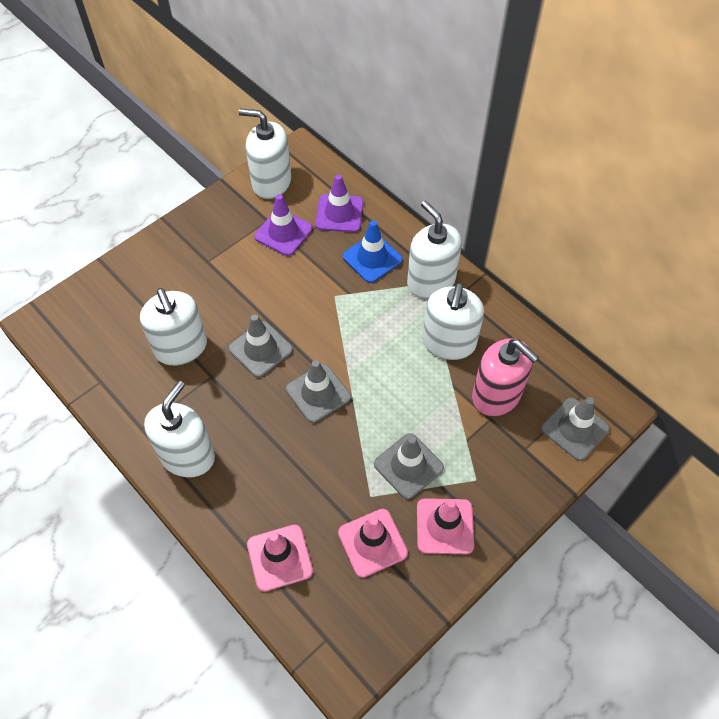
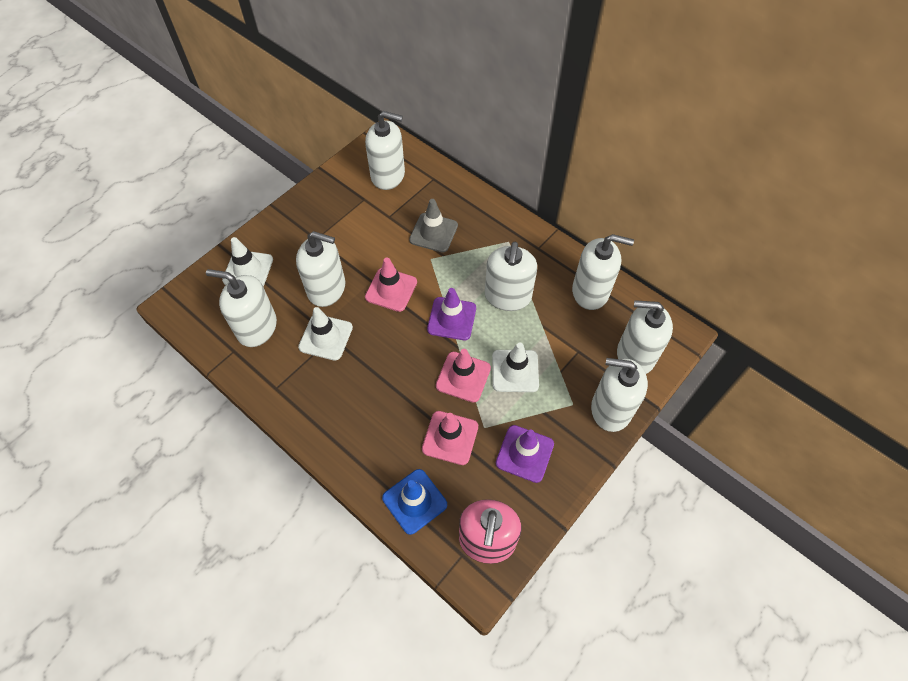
grey traffic cone: 4 -> 1
white soap dispenser: 5 -> 7
white traffic cone: 0 -> 3

